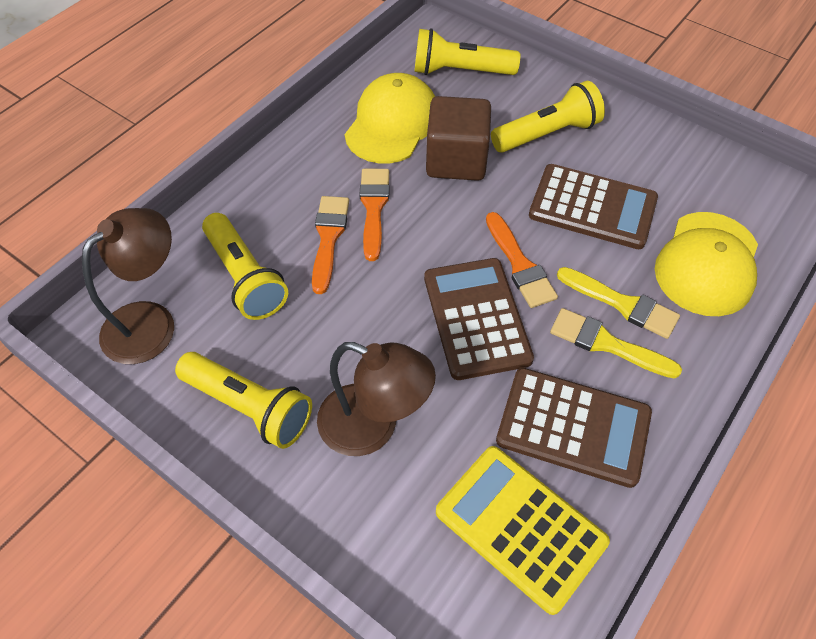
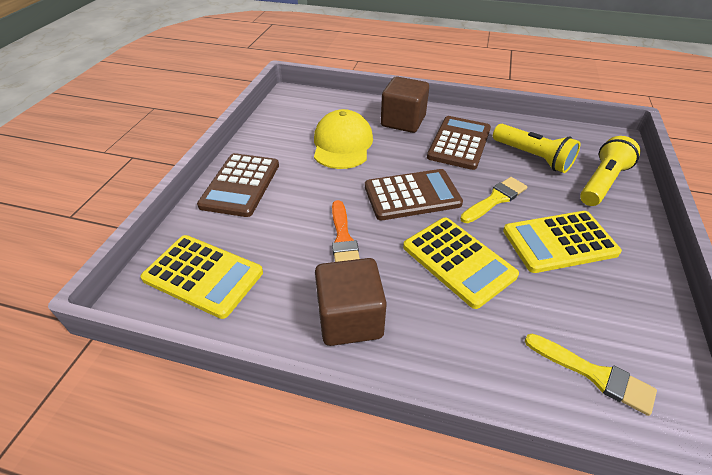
brown cube: 1 -> 2
brown lamp: 2 -> 0
orange brush: 3 -> 1
yellow calculator: 1 -> 3
yellow cap: 2 -> 1
yellow flashlight: 4 -> 2

